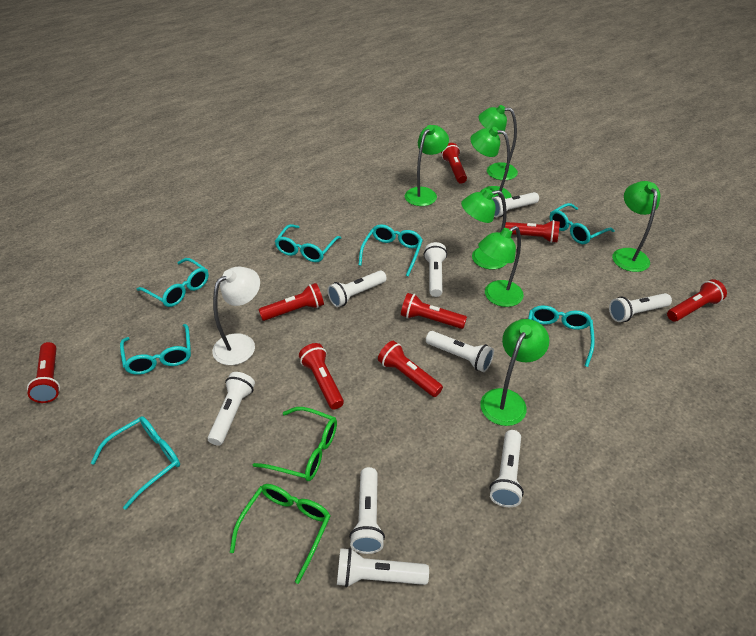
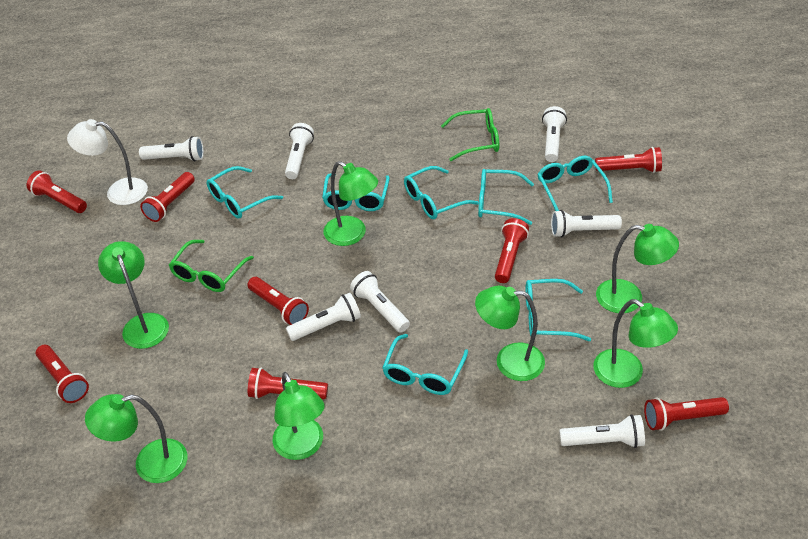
white flashlight: 9 -> 7

